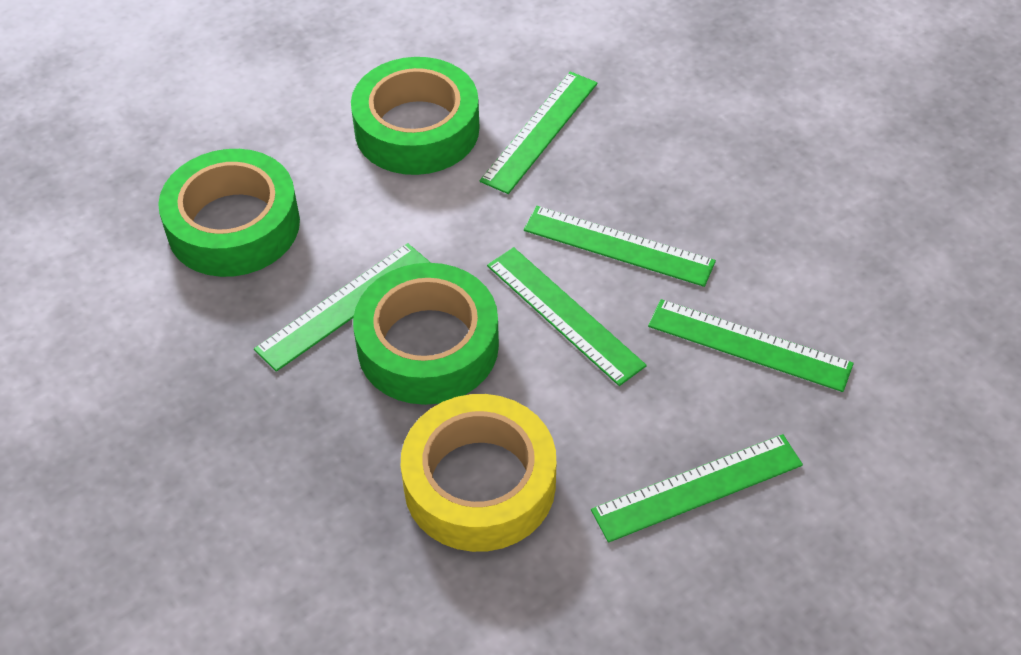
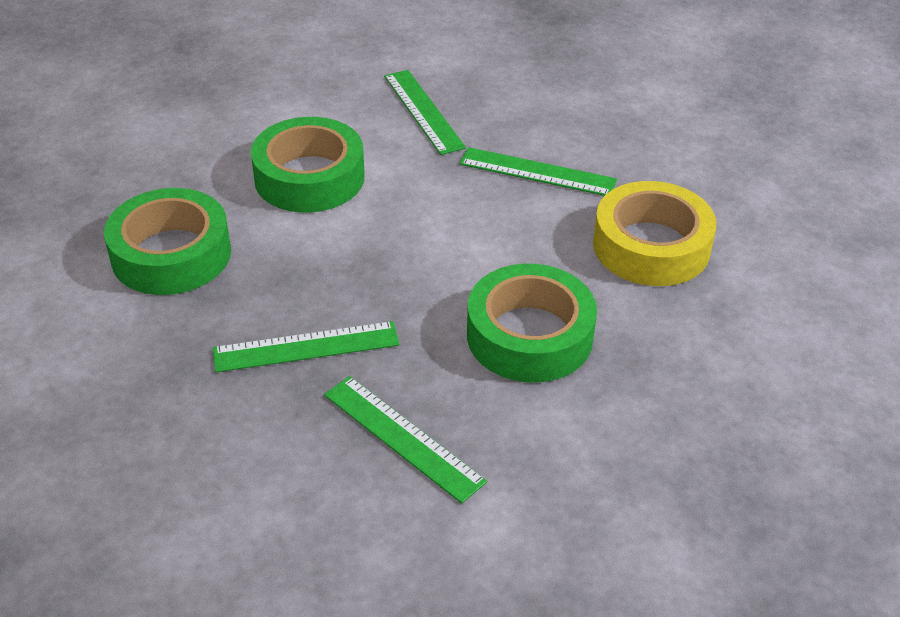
green ruler: 6 -> 4

